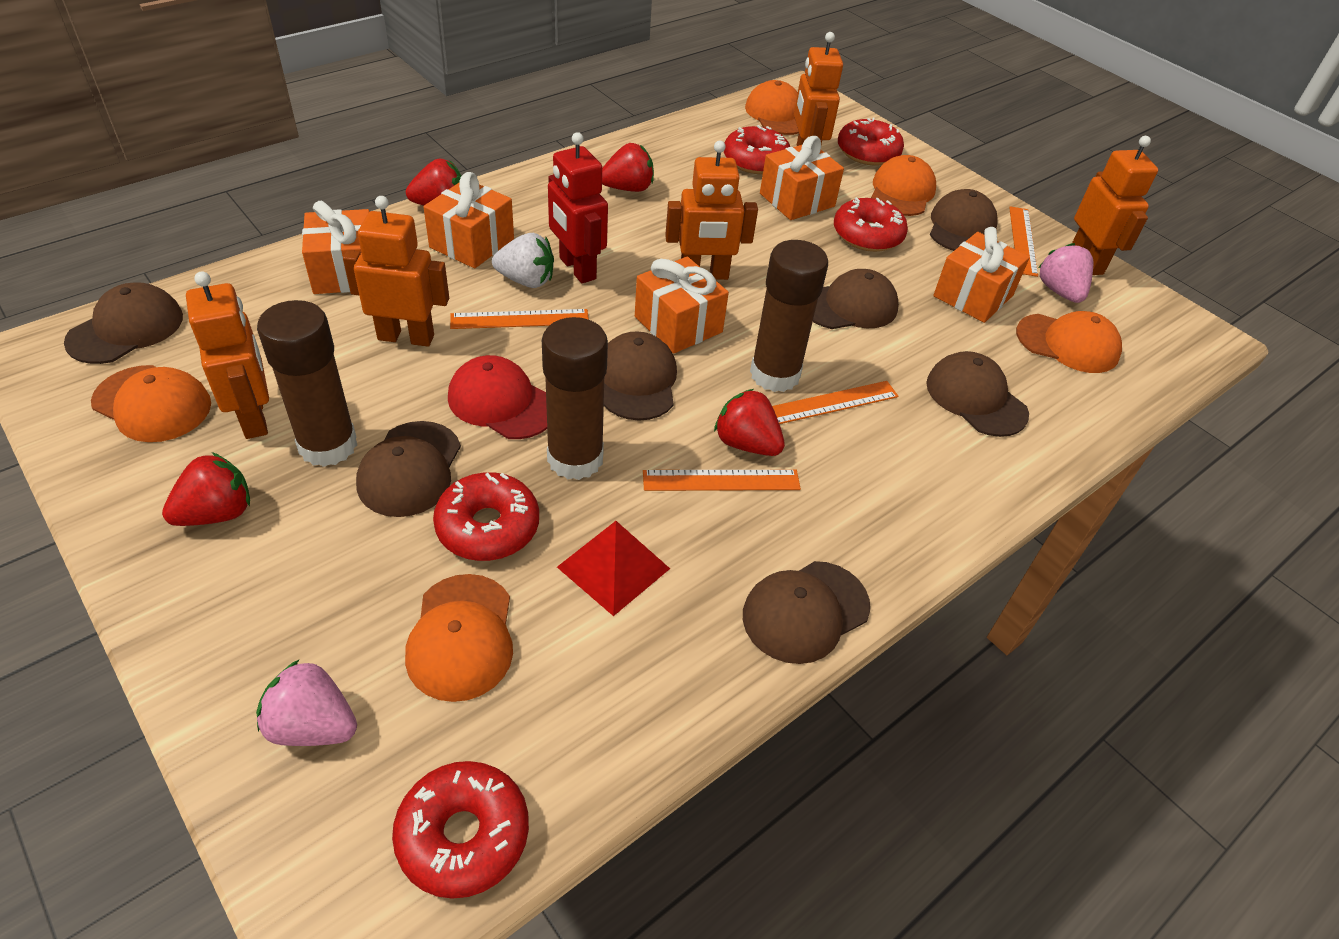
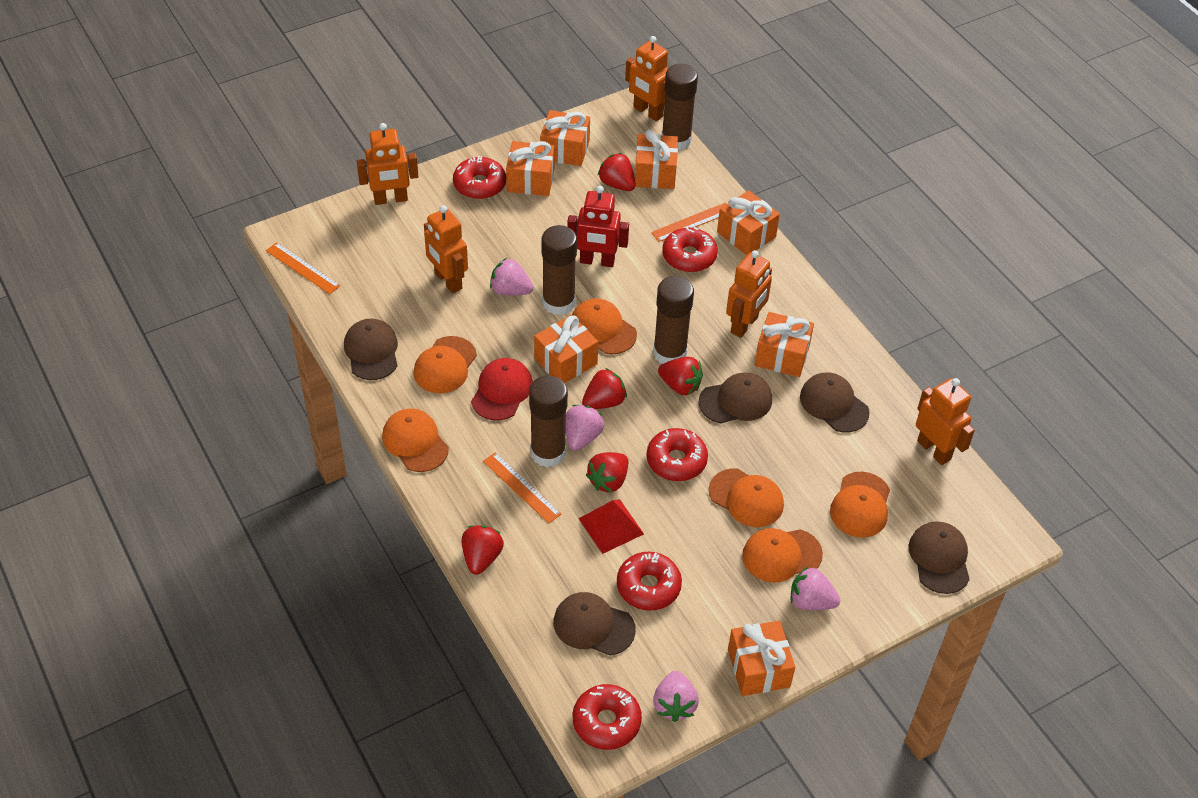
brown cap: 7 -> 5
brown glue stick: 3 -> 4
orange cap: 5 -> 6
orange gift: 5 -> 7
orange ruler: 4 -> 3
pink strawberry: 2 -> 4
red strawberry: 4 -> 5
white strawberry: 1 -> 0

